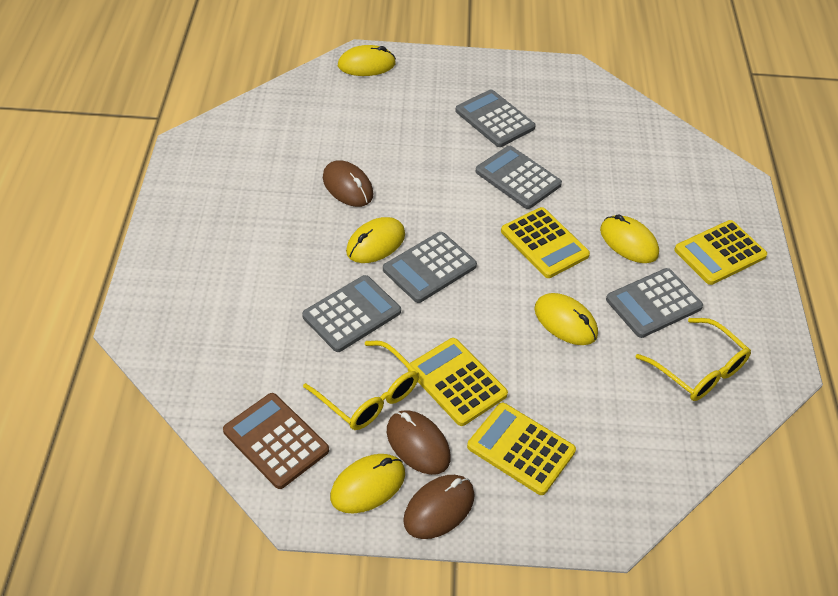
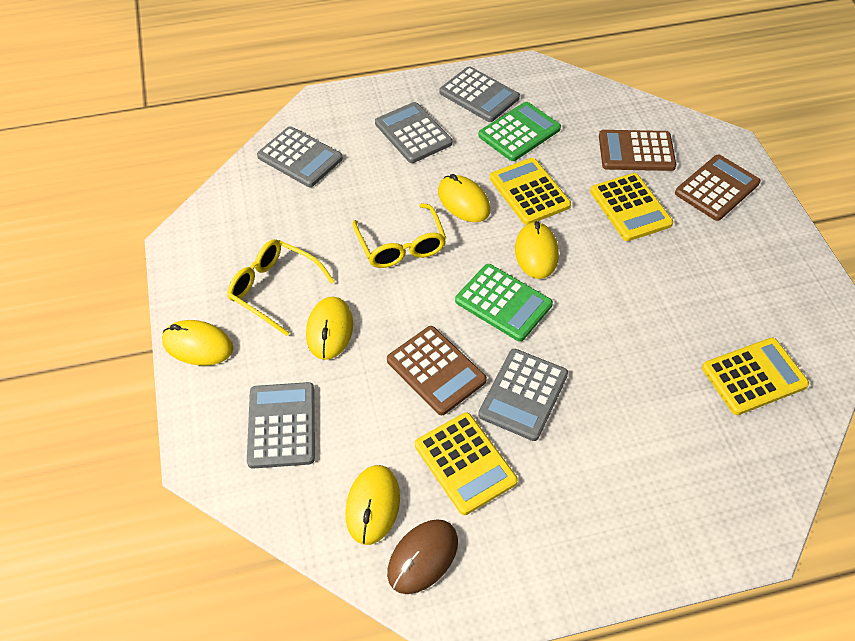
brown calculator: 1 -> 3
brown mouse: 3 -> 1
green calculator: 0 -> 2

